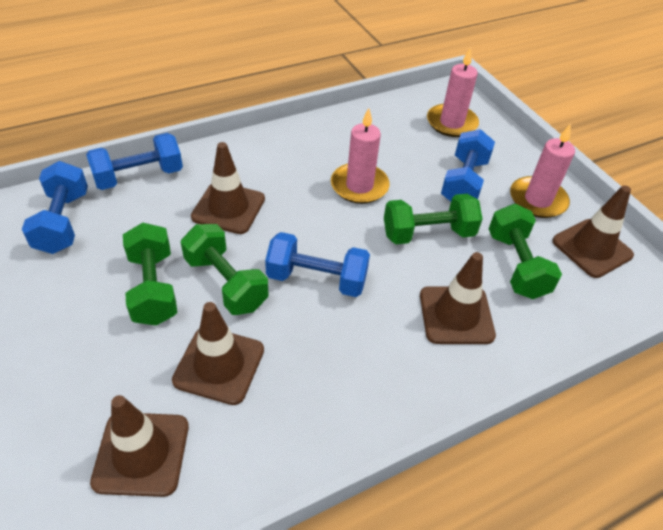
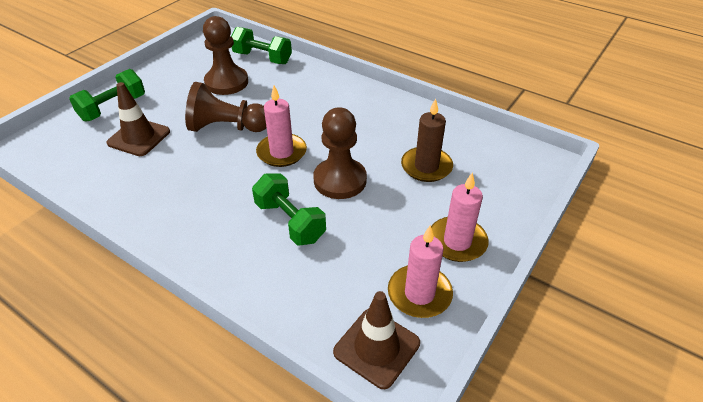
blue dumbbell: 4 -> 0
brown candle: 0 -> 1
brown pawn: 0 -> 3
brown traffic cone: 5 -> 2
green dumbbell: 4 -> 3

